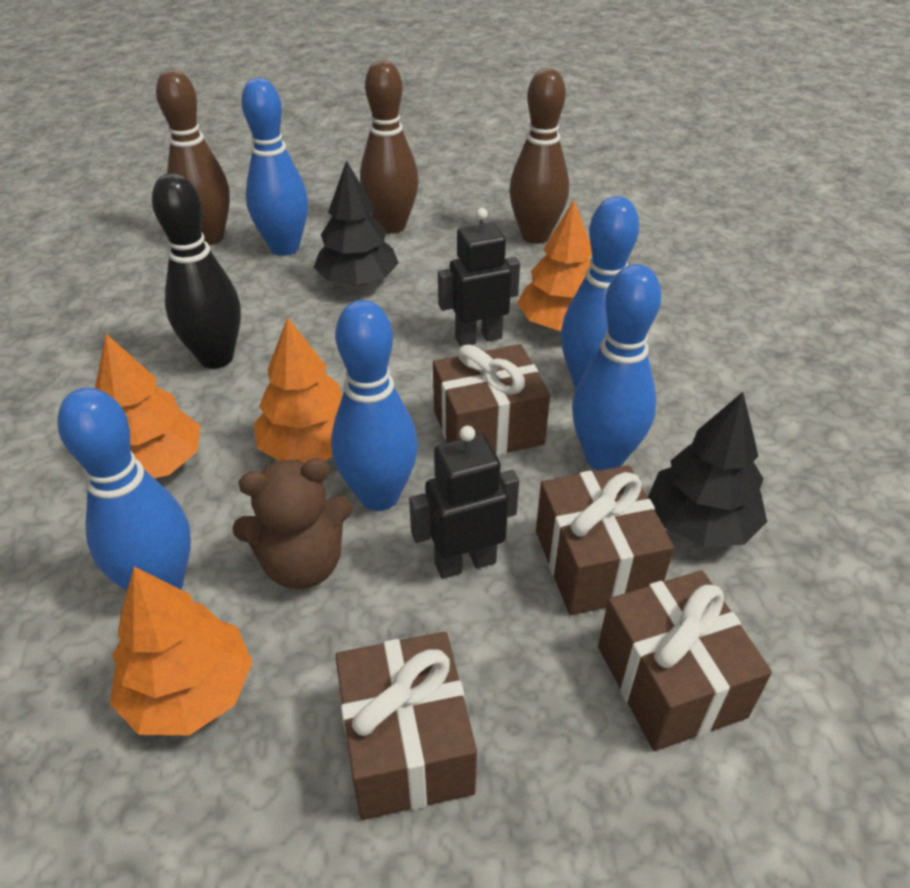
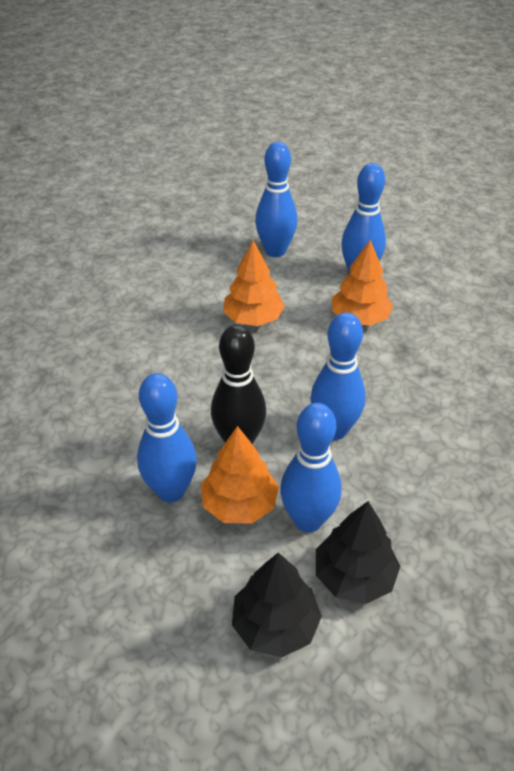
black robot: 2 -> 0
brown bowling pin: 3 -> 0
brown gift: 4 -> 0
brown teddy bear: 1 -> 0
orange tree: 4 -> 3

